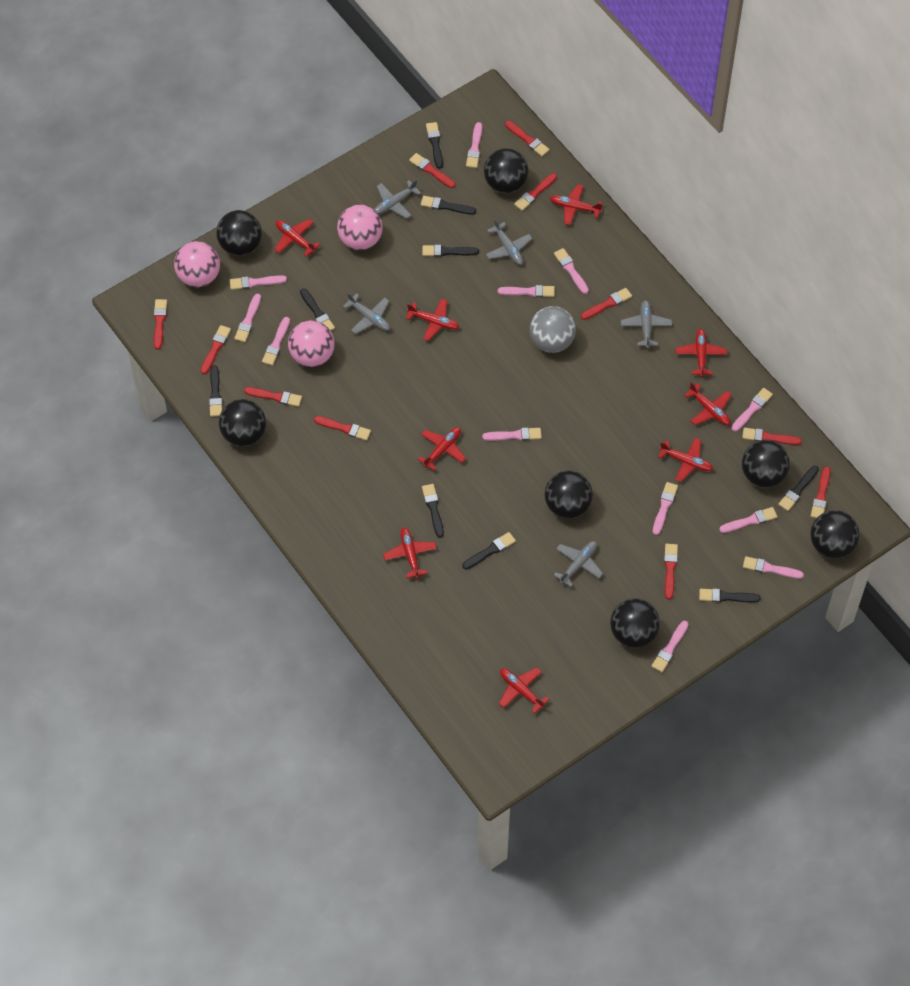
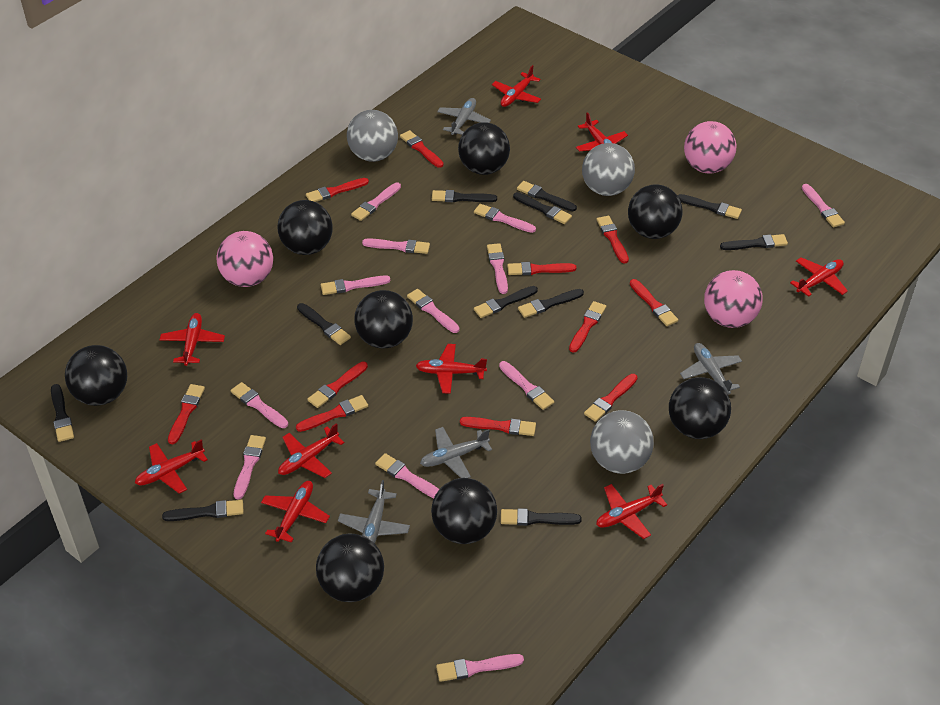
black ball: 7 -> 8
black brush: 9 -> 11
grey ball: 1 -> 3
grey plane: 5 -> 4

